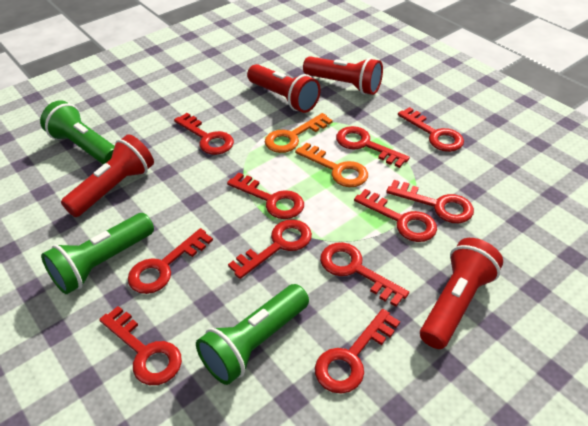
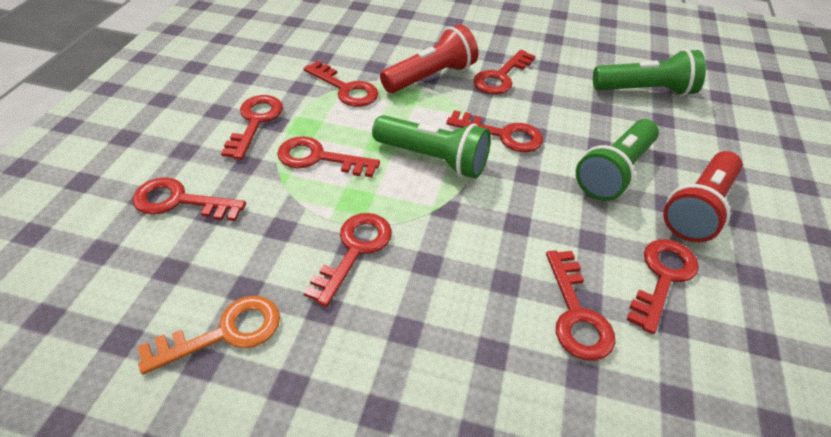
orange key: 2 -> 1
red flashlight: 4 -> 2
red key: 11 -> 9

